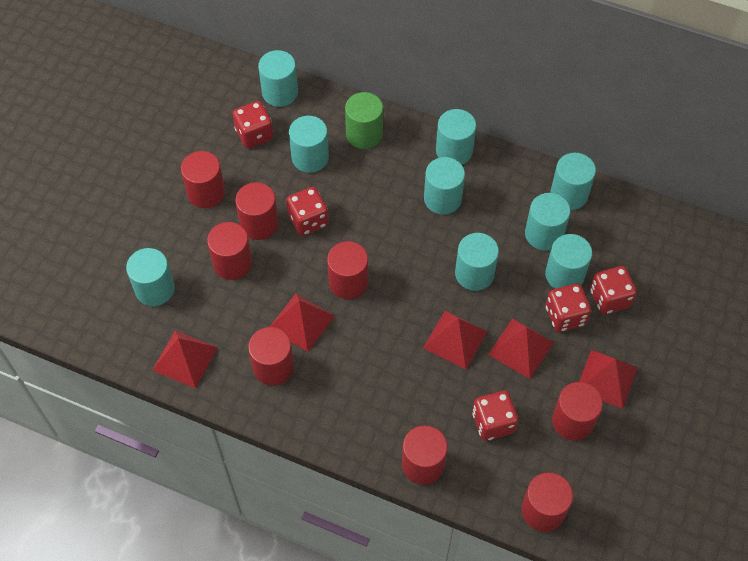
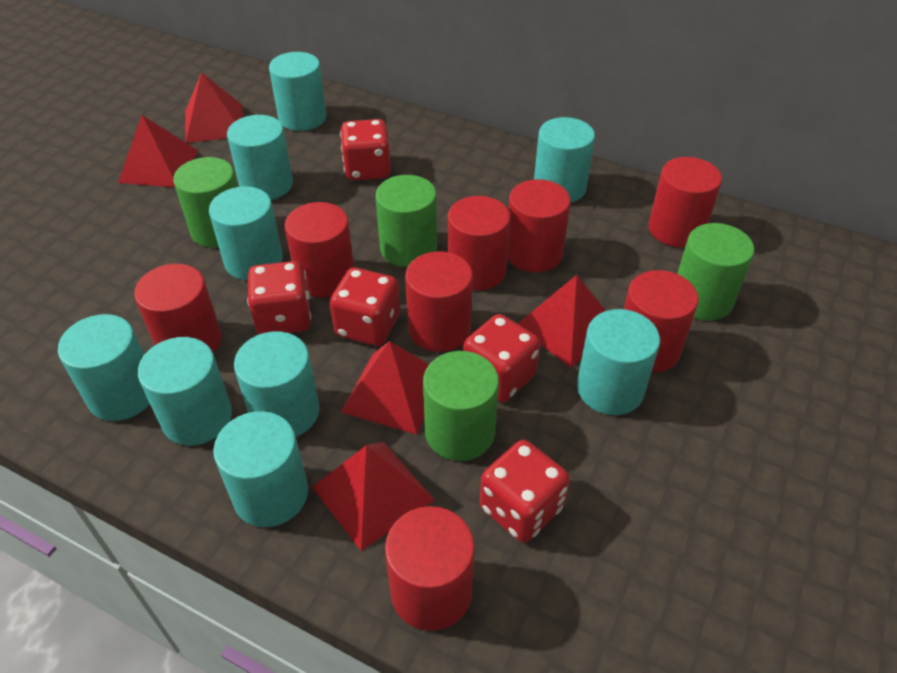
green cylinder: 1 -> 4

